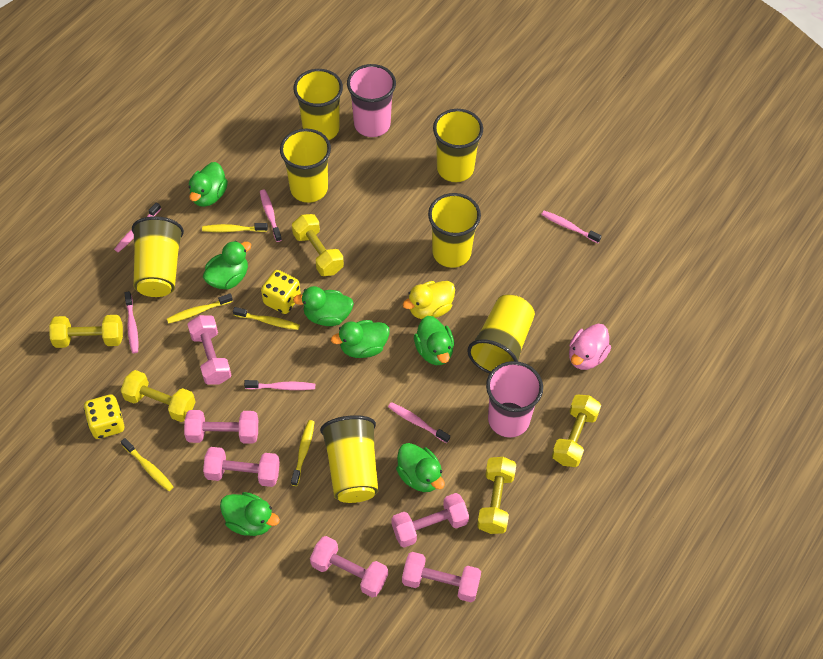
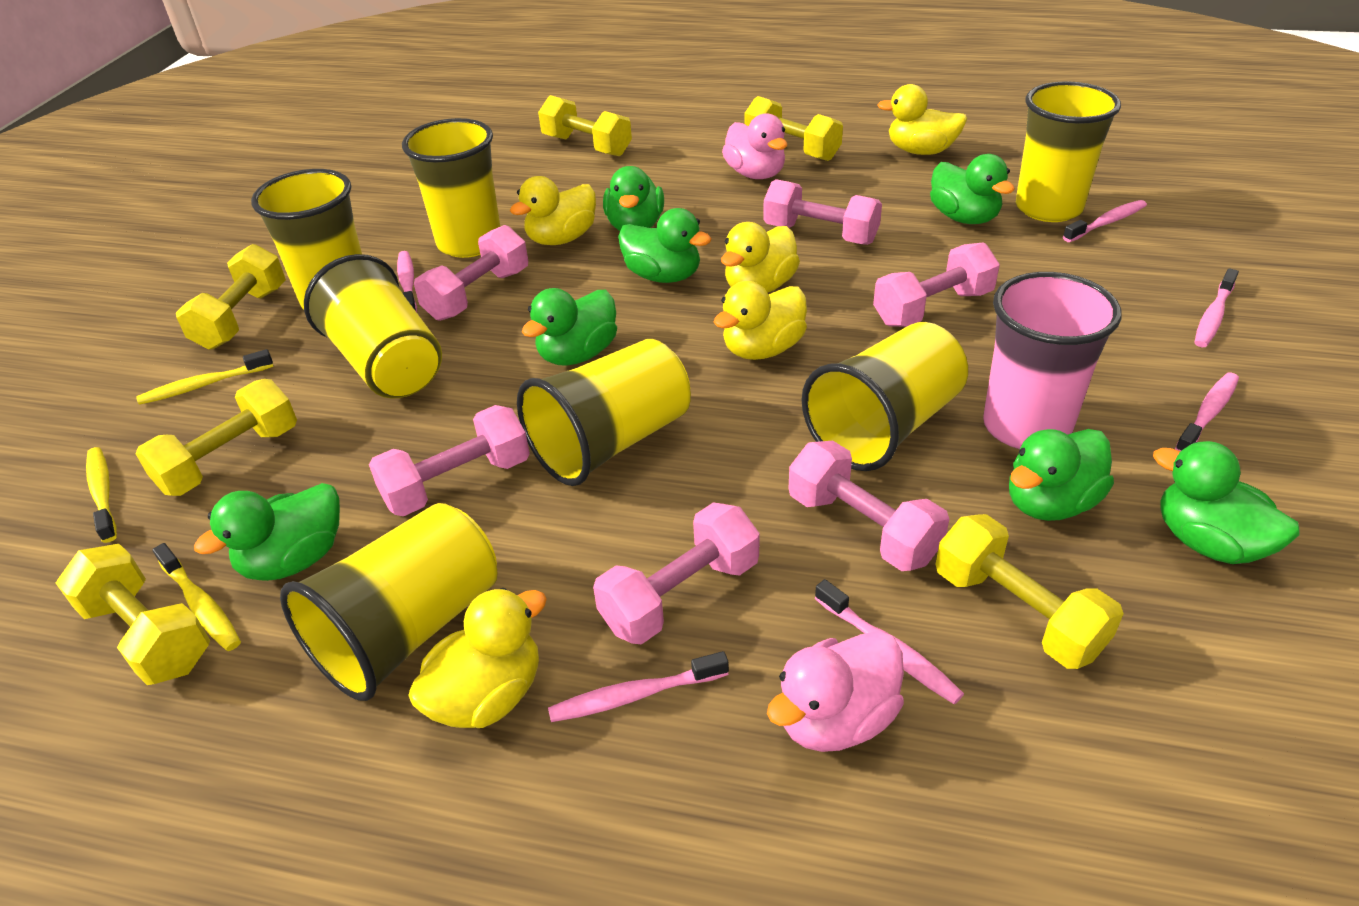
pink cup: 2 -> 1
pink duck: 1 -> 2
yellow dice: 2 -> 0
yellow duck: 1 -> 5
yellow dumbbell: 5 -> 6
yellow toothbrush: 5 -> 3

